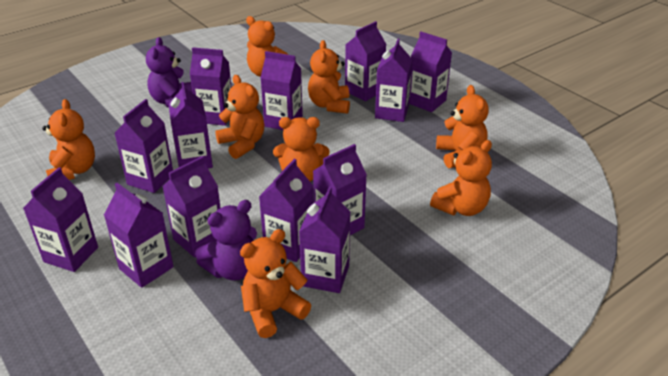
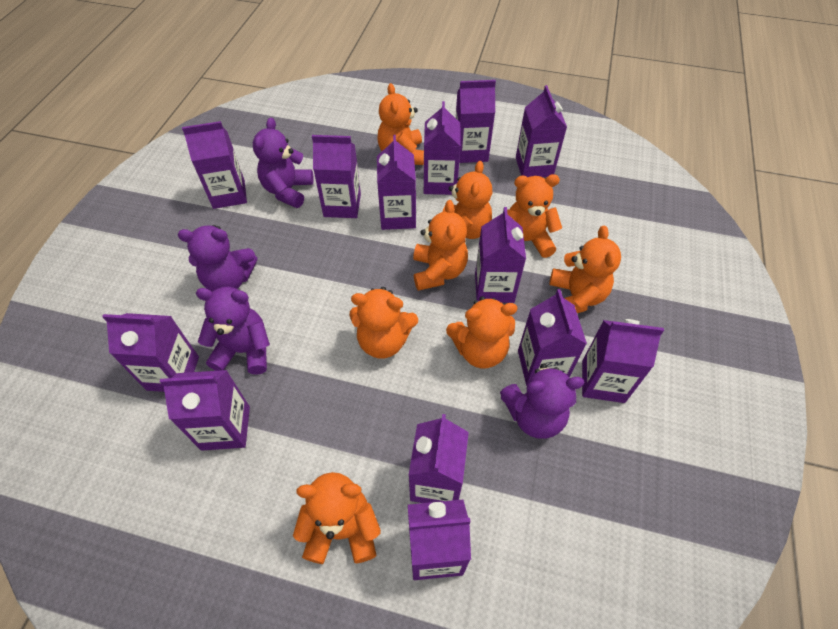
purple teddy bear: 2 -> 4

